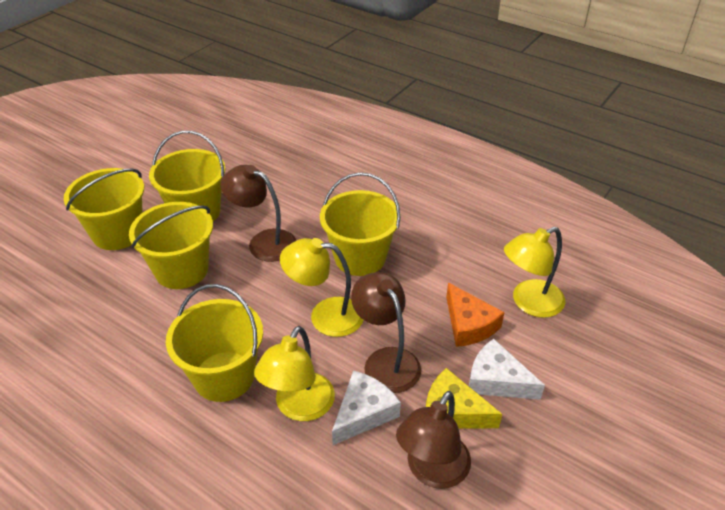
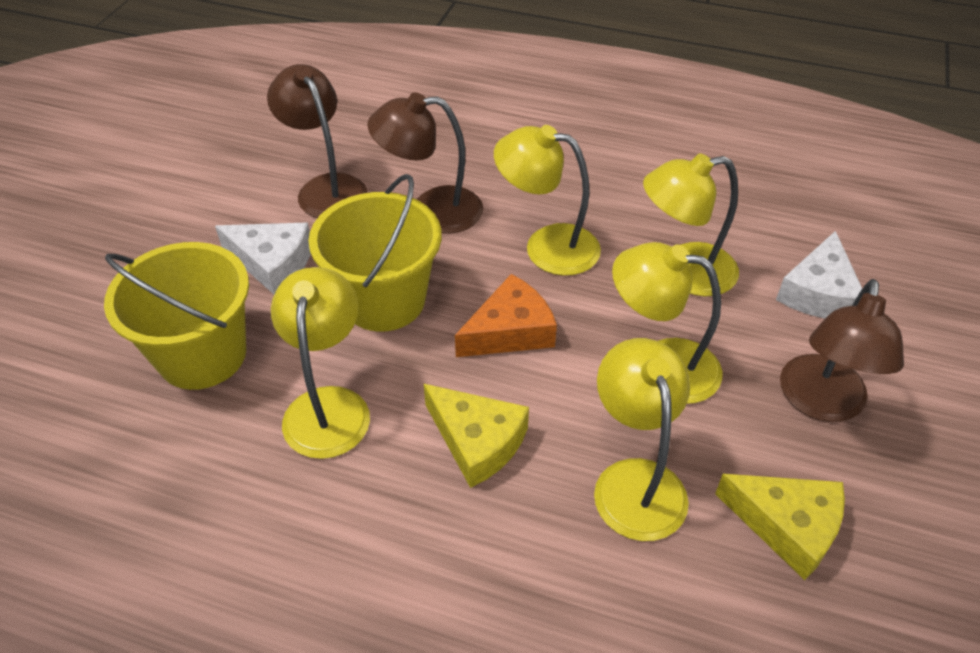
yellow bucket: 5 -> 2
yellow cheese: 1 -> 2
yellow lamp: 3 -> 5

